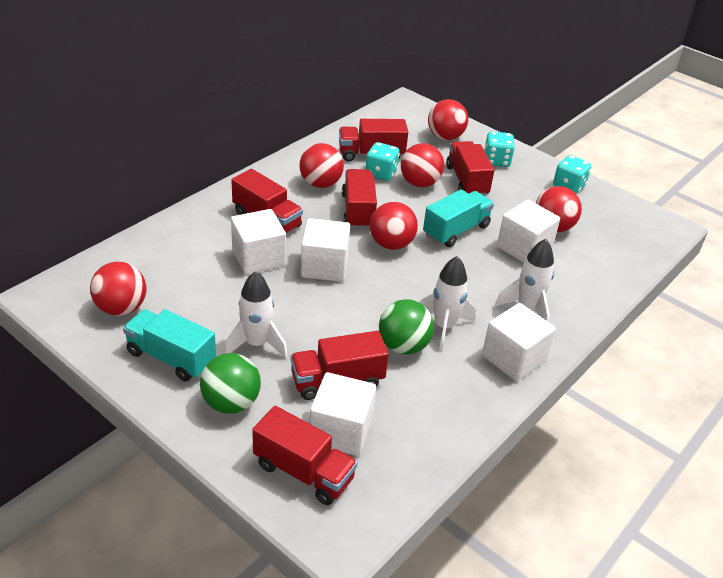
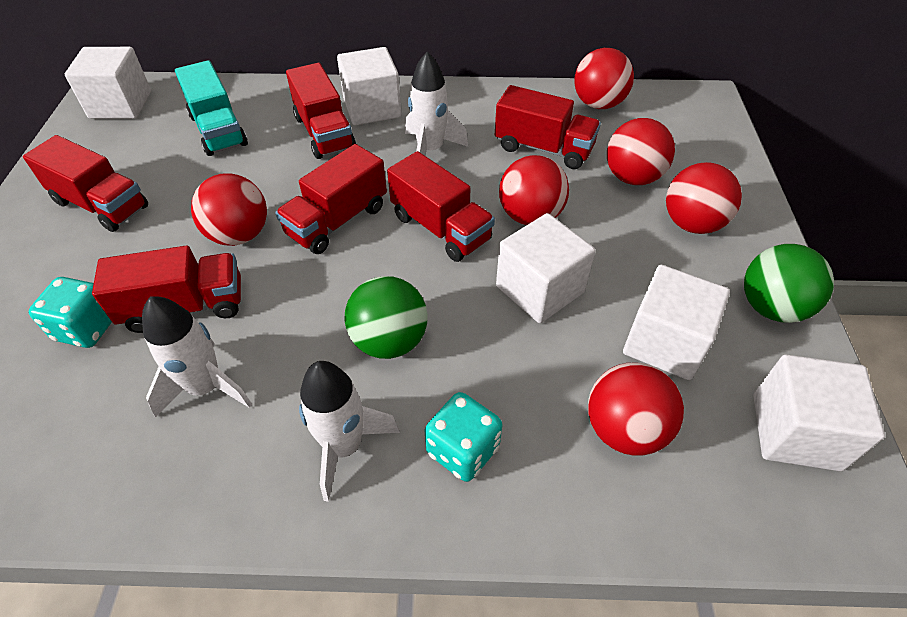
turquoise dice: 3 -> 2
turquoise truck: 2 -> 1

